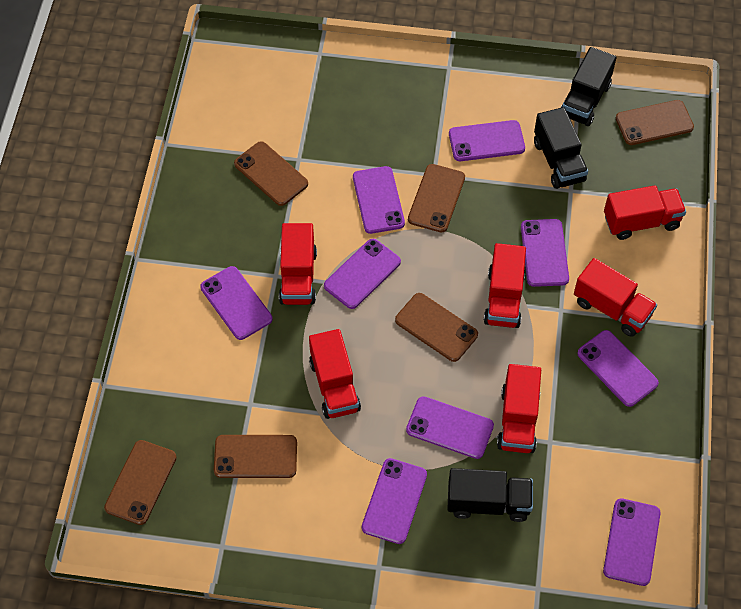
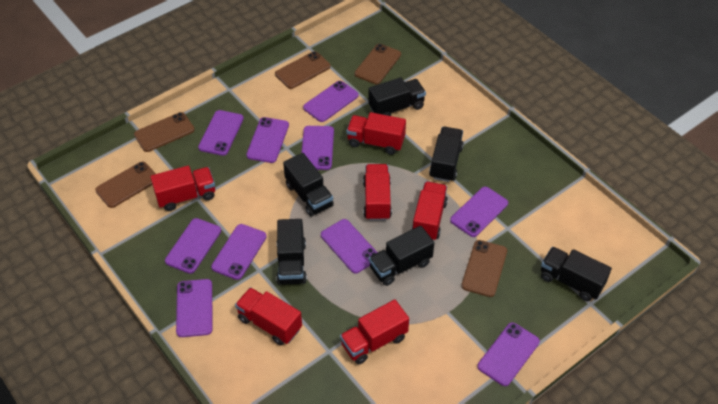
black truck: 3 -> 6
brown phone: 6 -> 5
purple phone: 9 -> 10

